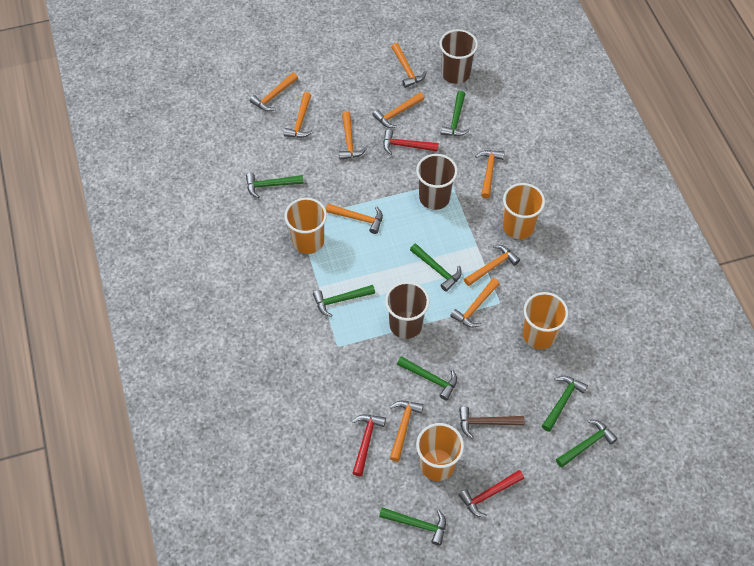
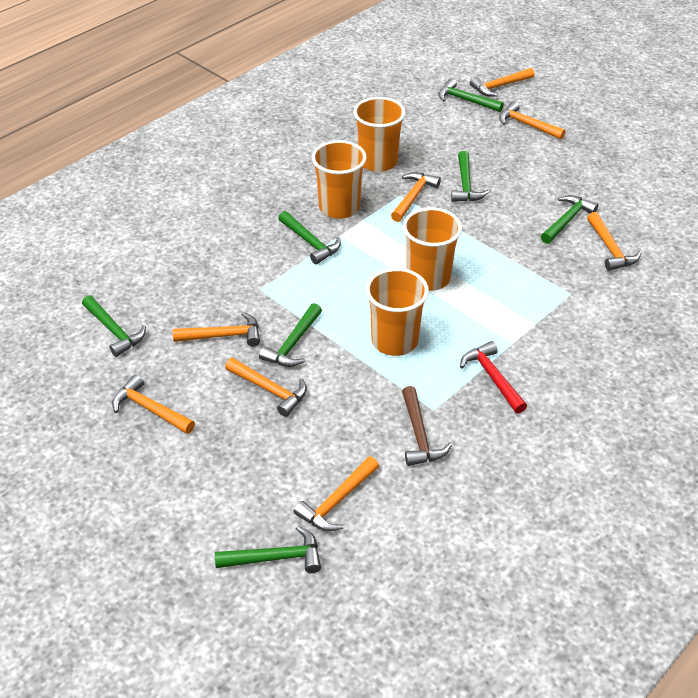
brown cup: 3 -> 0
green hammer: 8 -> 7
orange hammer: 10 -> 8
red hammer: 3 -> 1

